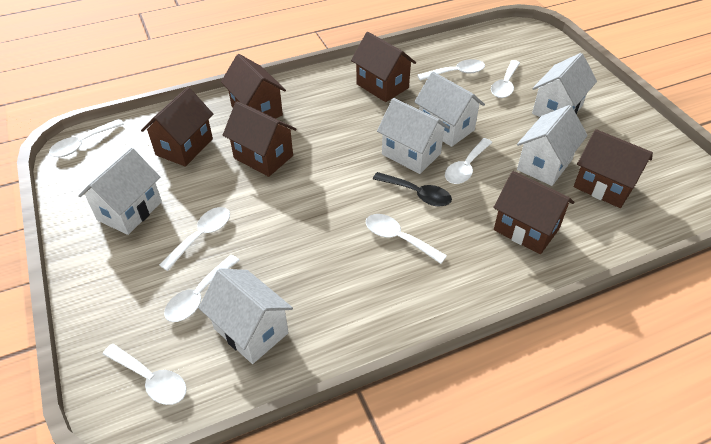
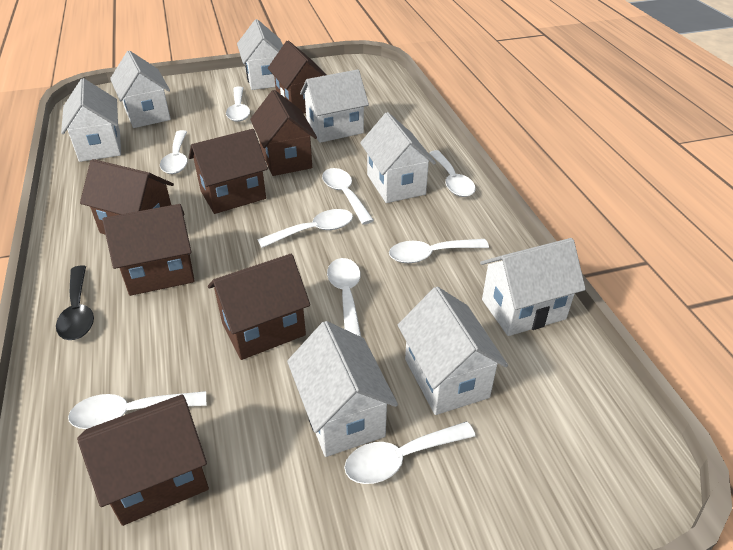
brown house: 6 -> 7
white house: 6 -> 8
white spoon: 8 -> 9

